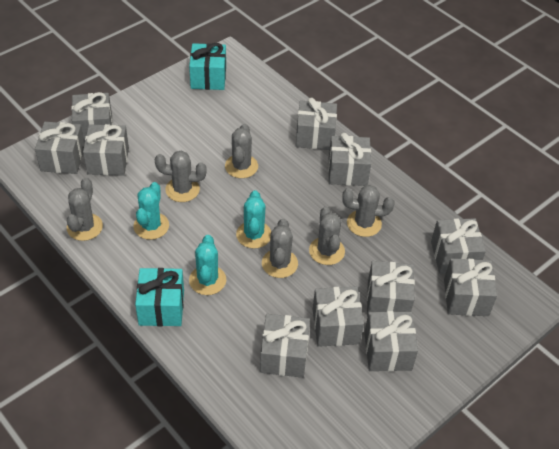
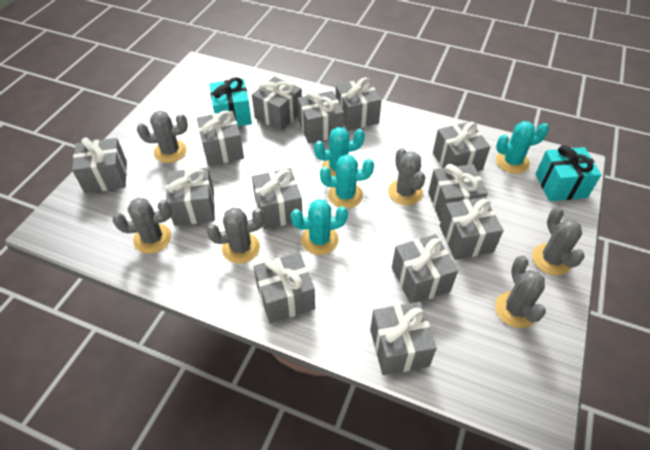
grey gift: 11 -> 13
turquoise cactus: 3 -> 4

